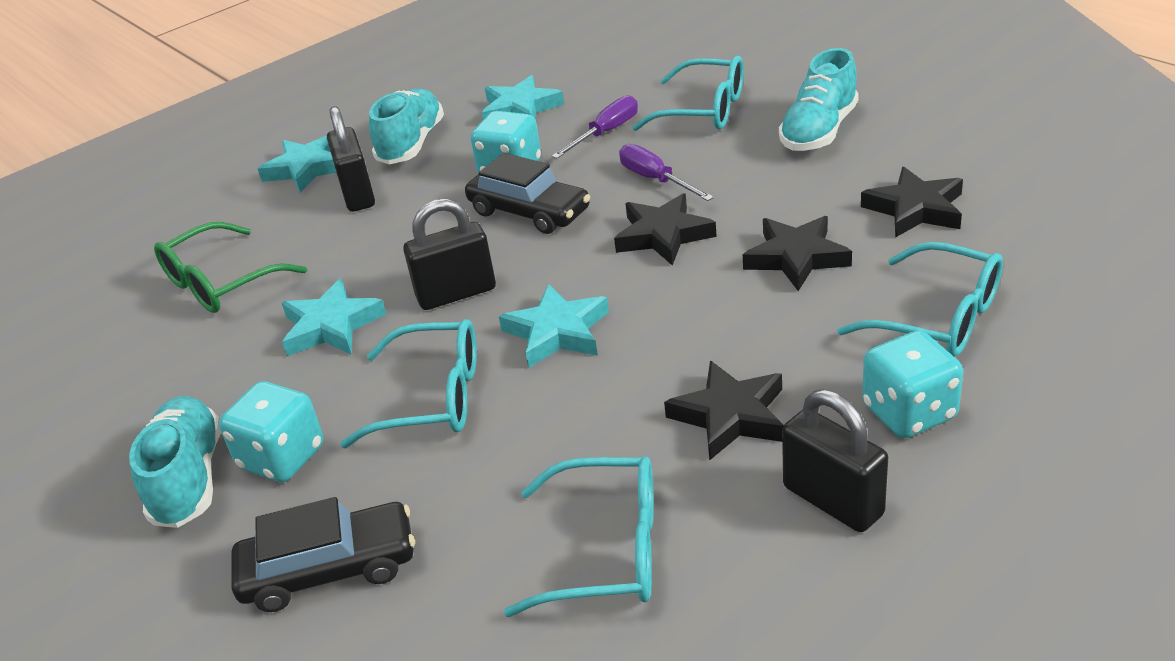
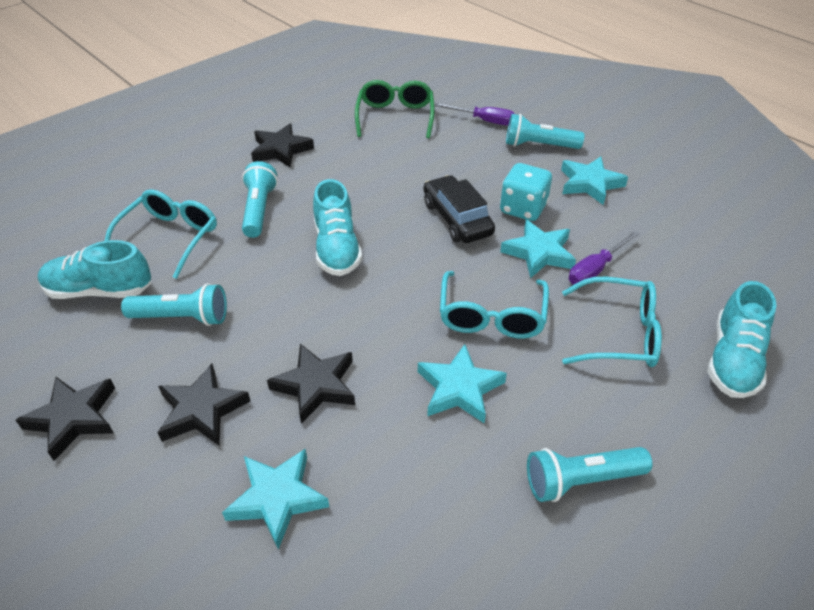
black car: 2 -> 1
black padlock: 3 -> 0
turquoise dice: 3 -> 1
turquoise flashlight: 0 -> 4
turquoise glasses: 4 -> 3

